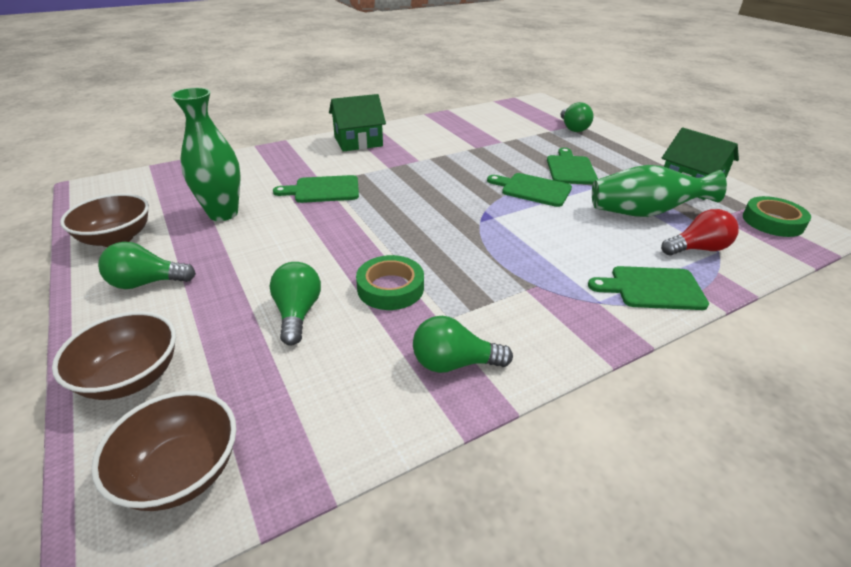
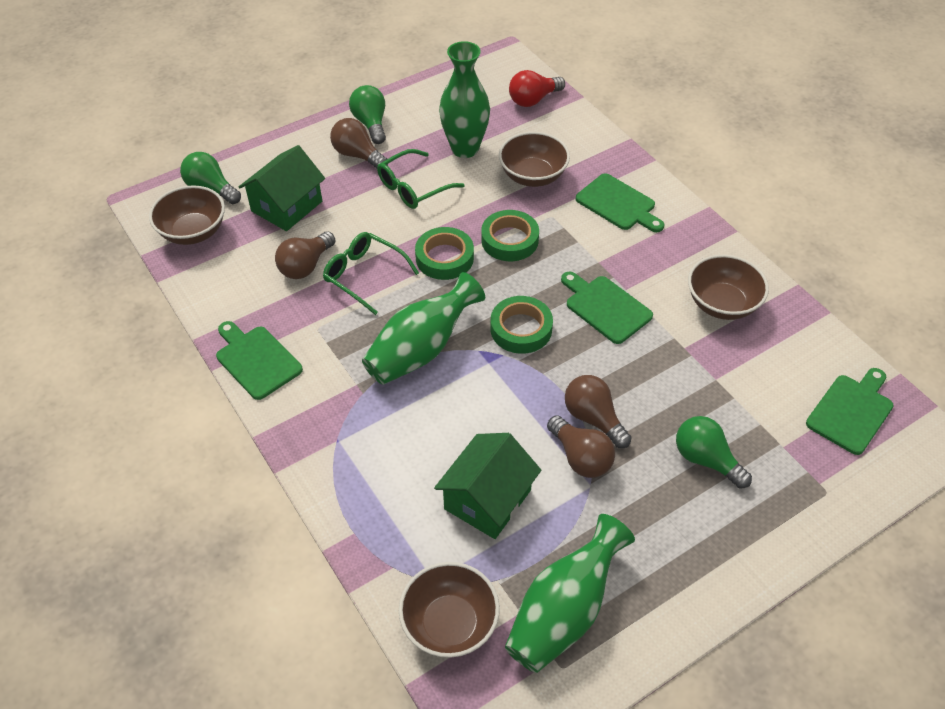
brown bowl: 3 -> 4
brown light bulb: 0 -> 4
green glasses: 0 -> 2
green light bulb: 4 -> 3
green tape: 2 -> 3
green vase: 2 -> 3

